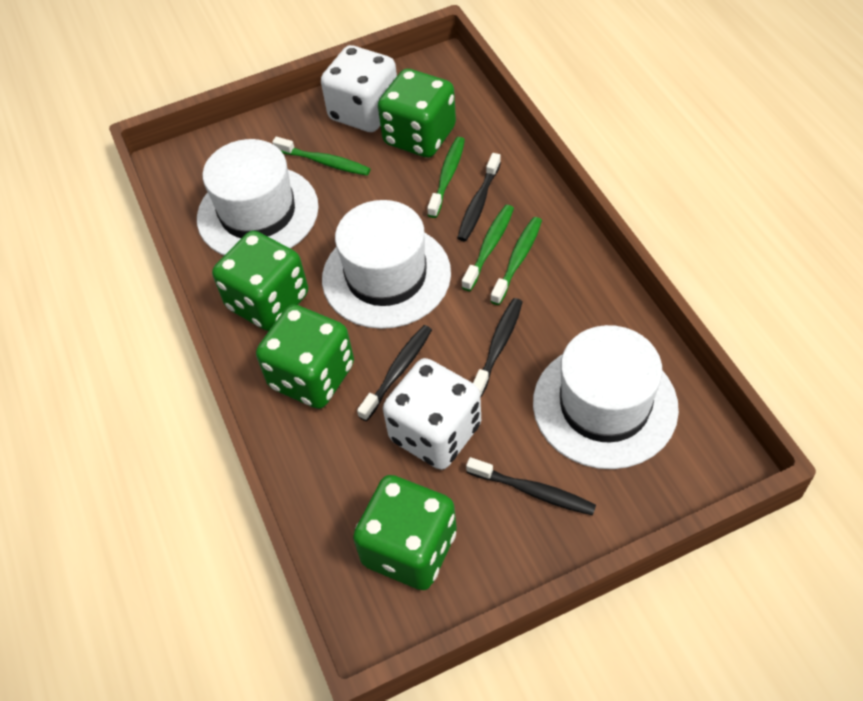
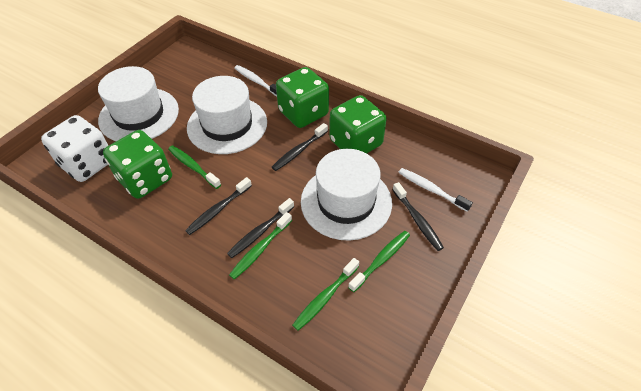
green dice: 4 -> 3
white dice: 2 -> 1
white toothbrush: 0 -> 2

